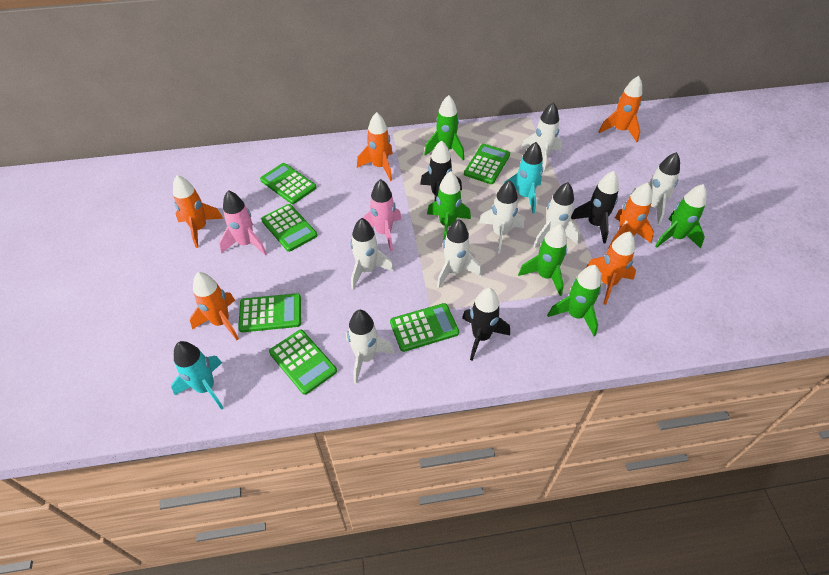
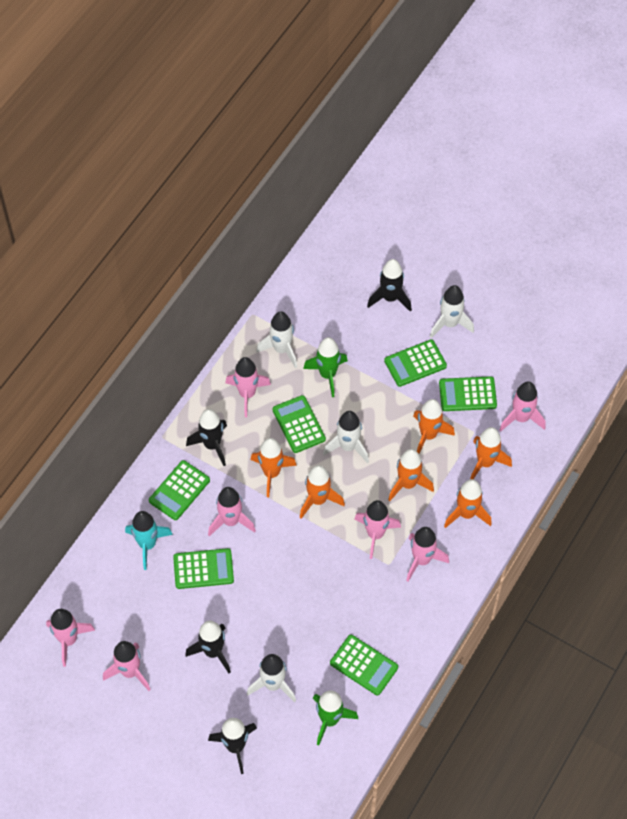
black rocket: 3 -> 4
green rocket: 5 -> 2
pink rocket: 2 -> 7
turquoise rocket: 2 -> 1
white rocket: 7 -> 4

